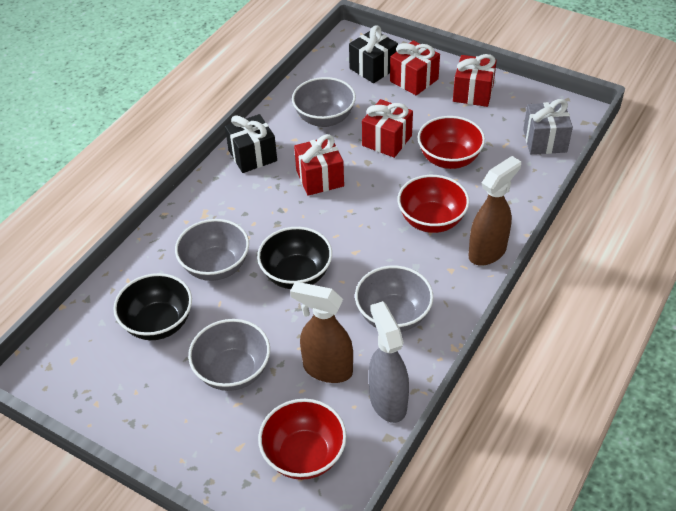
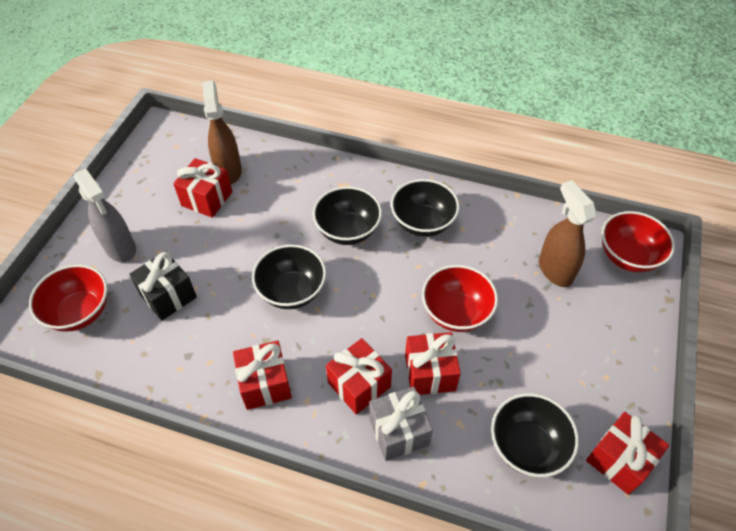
black bowl: 2 -> 4
black gift: 2 -> 1
grey bowl: 4 -> 0
red gift: 4 -> 5

